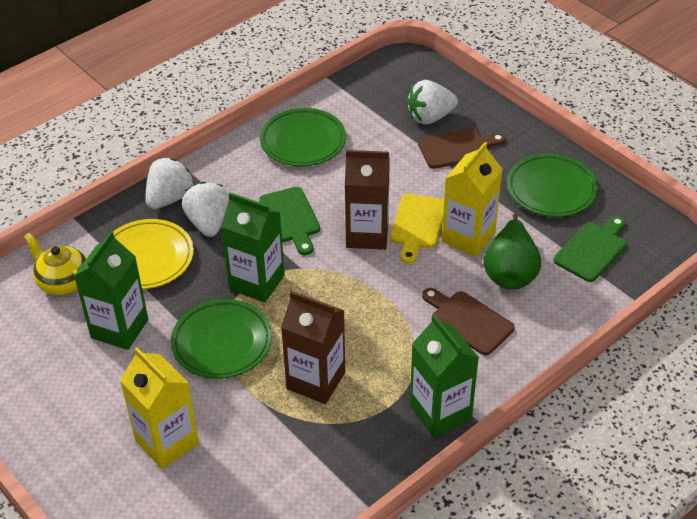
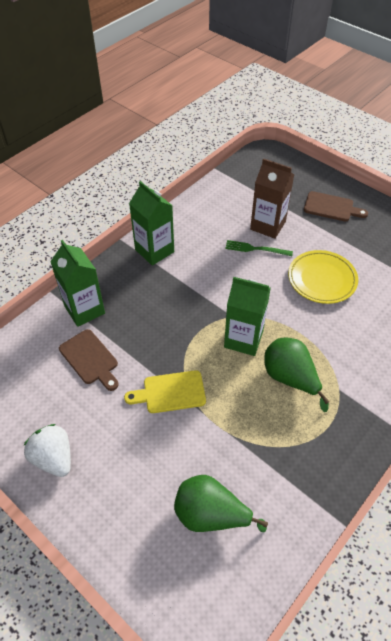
brown carton: 2 -> 1
green cutting board: 2 -> 0
green fork: 0 -> 1
green pear: 1 -> 2
green plate: 3 -> 0
white strawberry: 3 -> 1
yellow carton: 2 -> 0
yellow teapot: 1 -> 0

